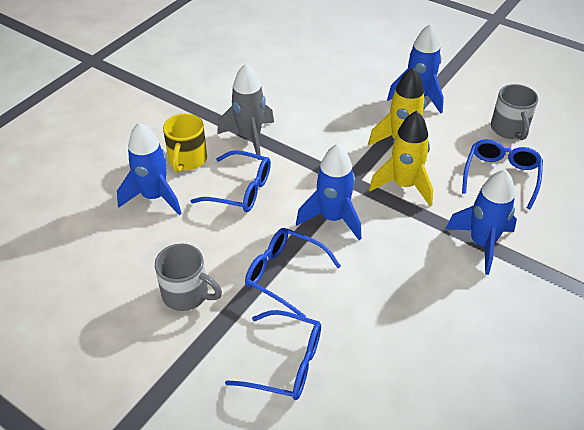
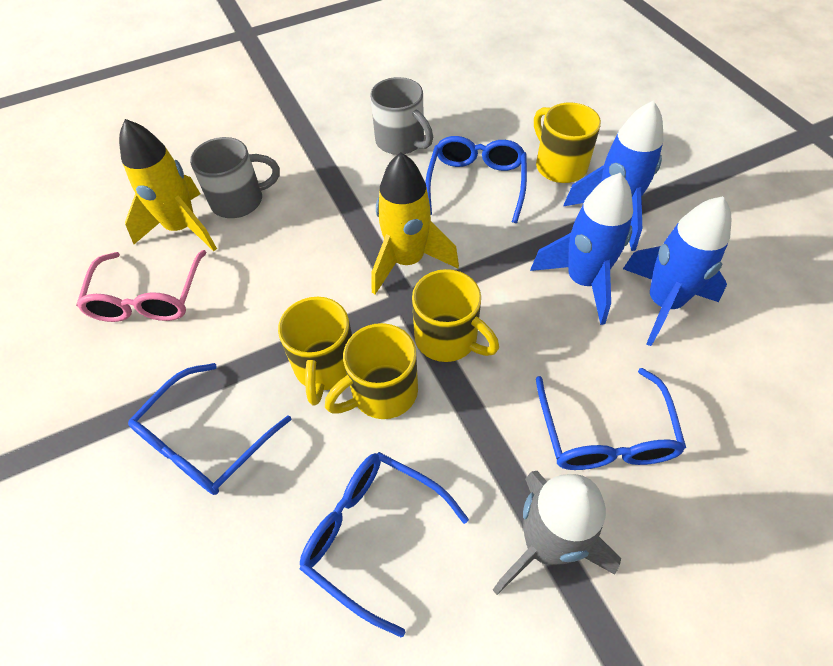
blue rocket: 4 -> 3
pink glasses: 0 -> 1
yellow mug: 1 -> 4

